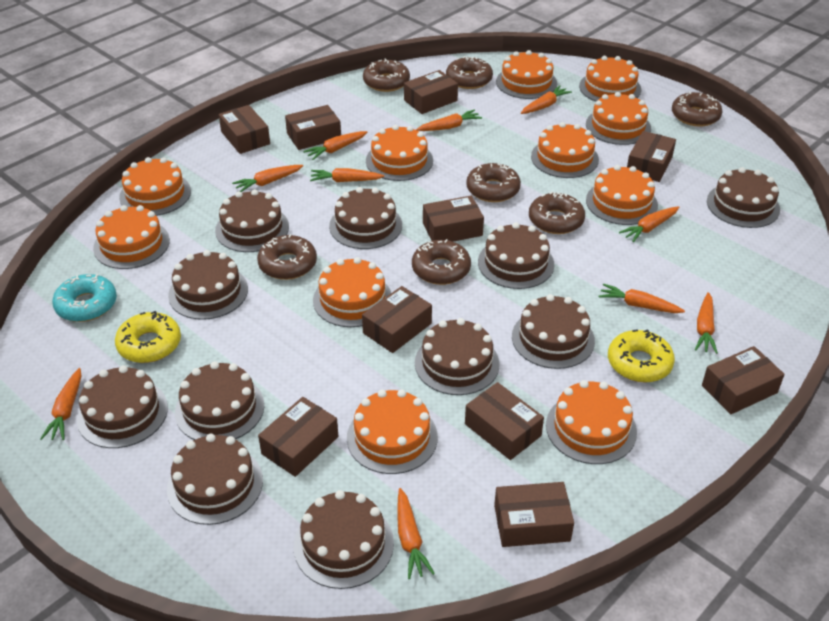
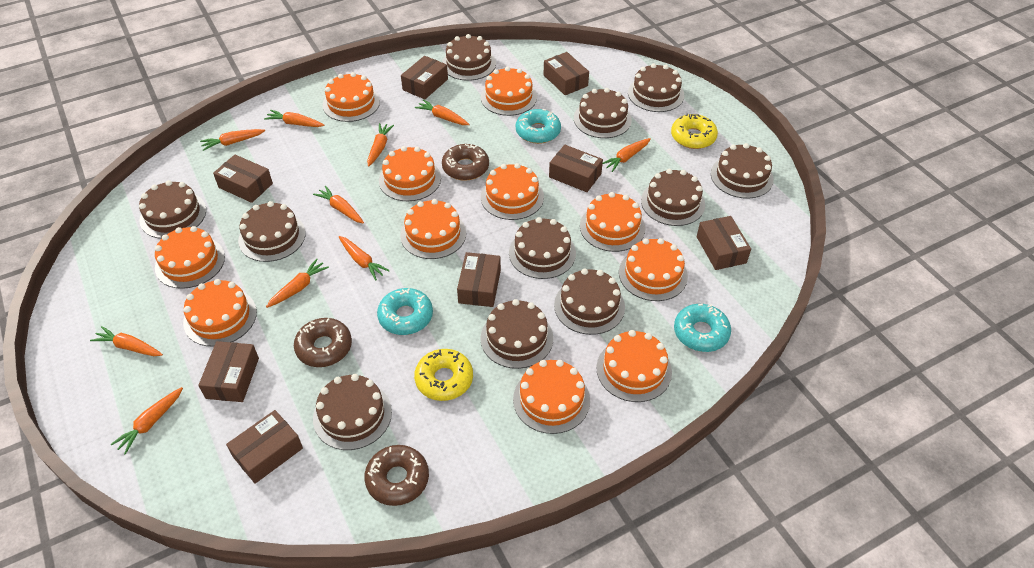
brown box: 10 -> 8
brown donut: 7 -> 3
turquoise donut: 1 -> 3

